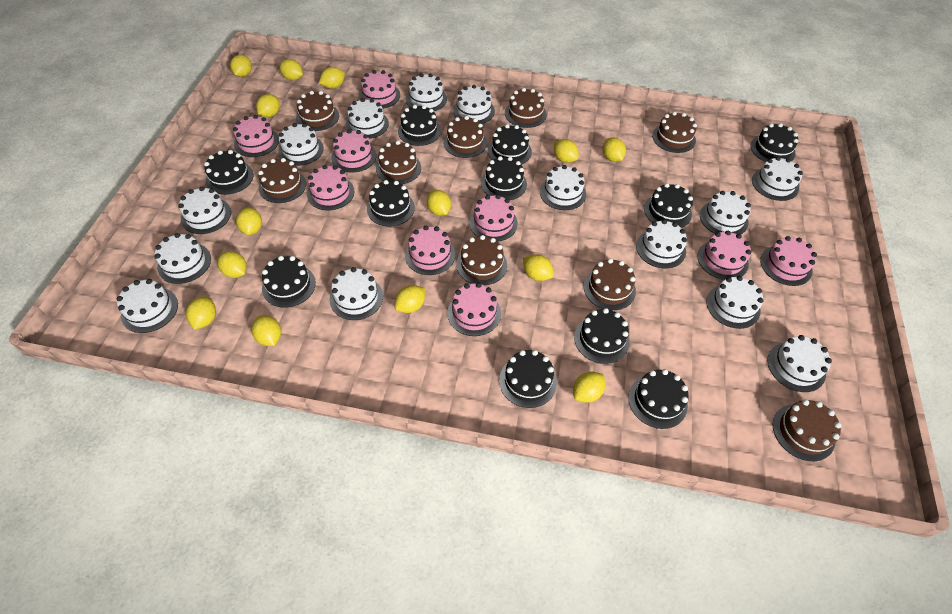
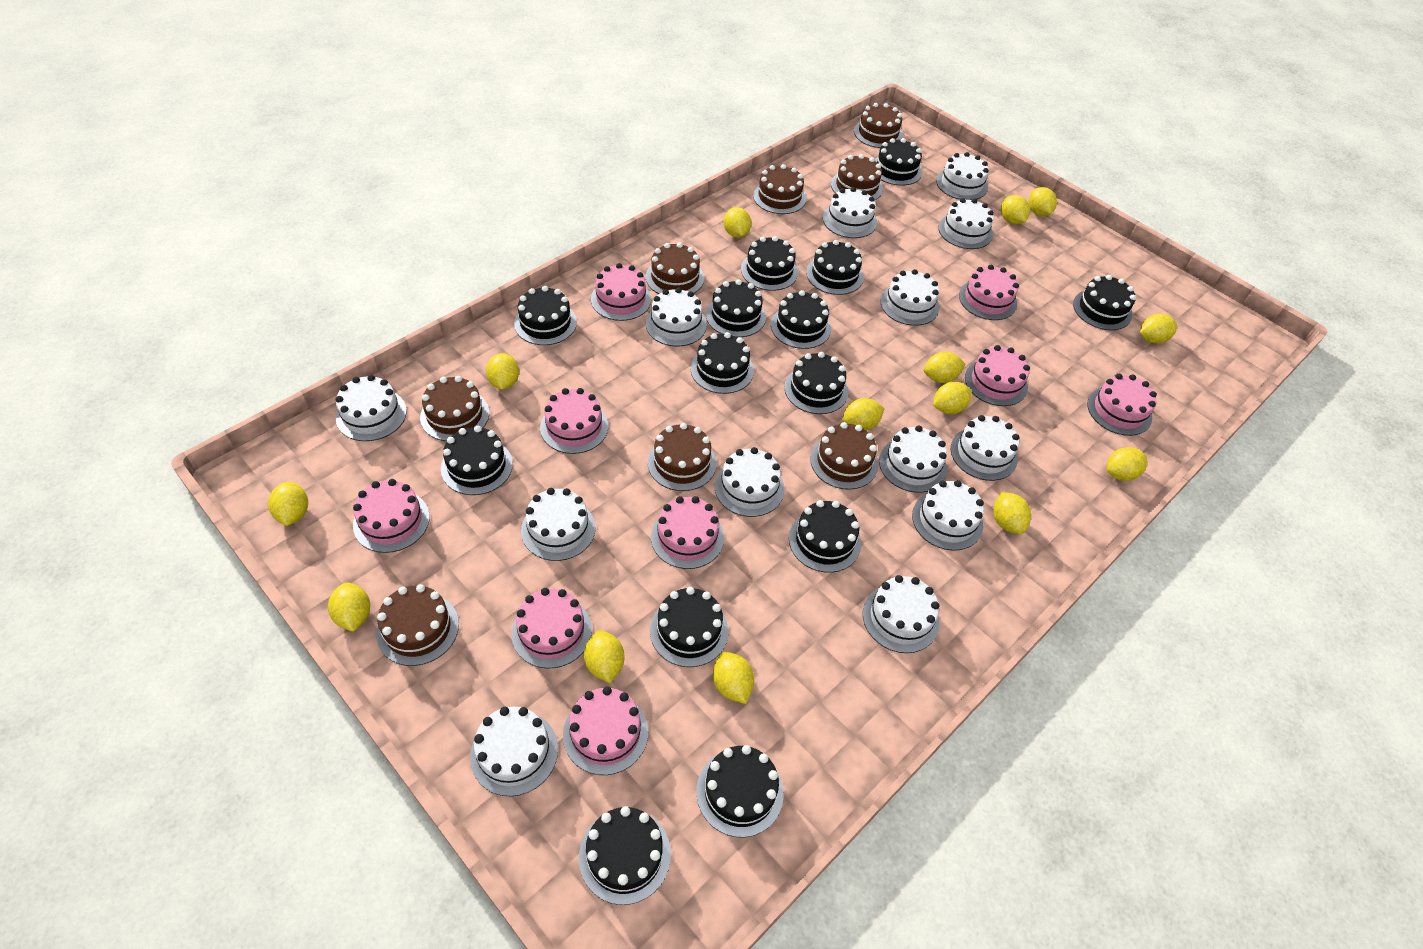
black cake: 11 -> 14
brown cake: 9 -> 8
white cake: 14 -> 13

